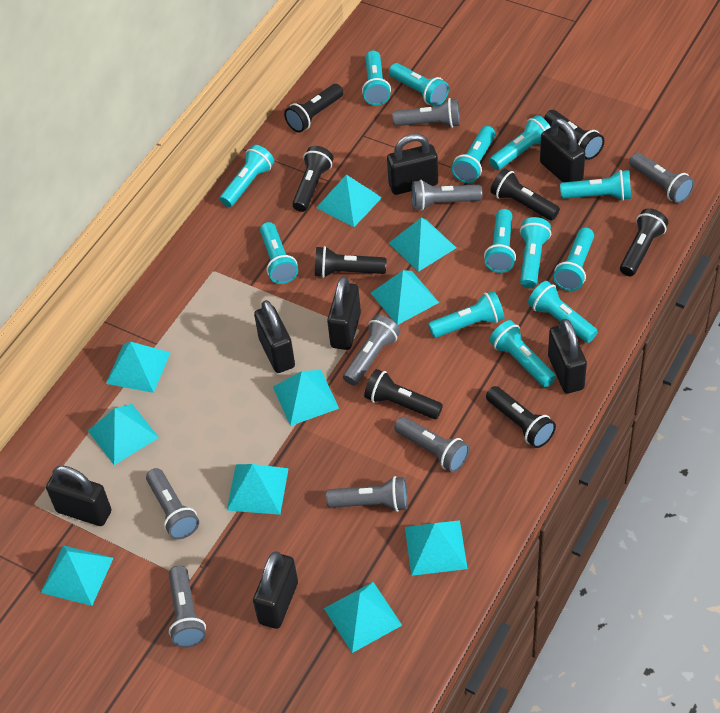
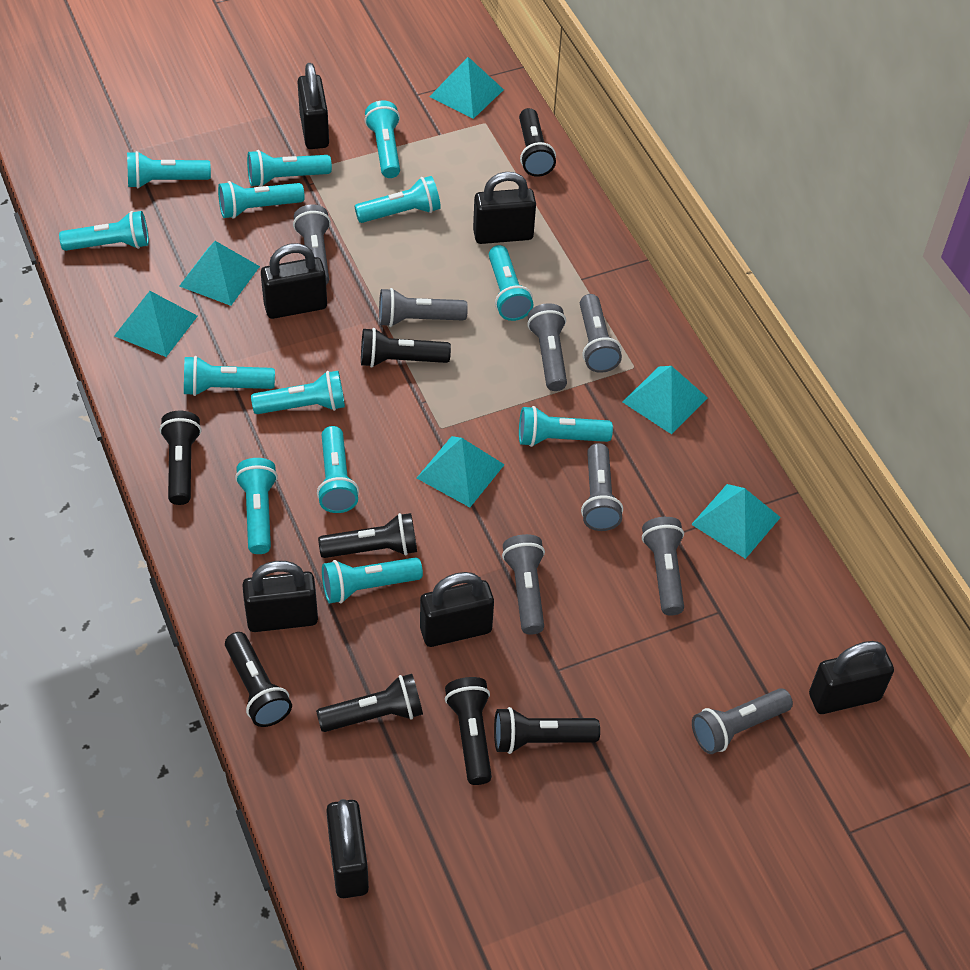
turquoise pyramid: 10 -> 6

